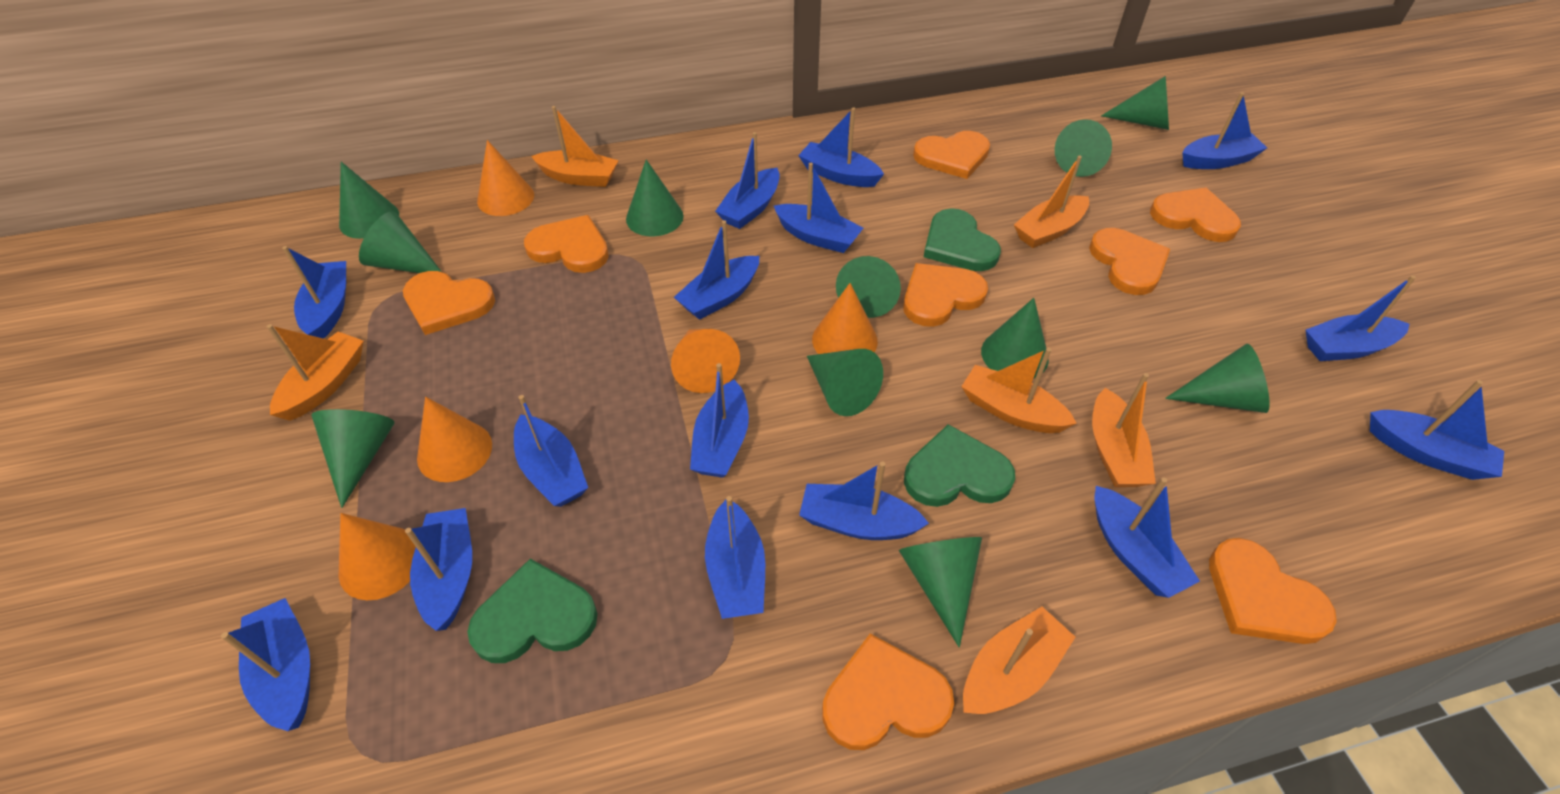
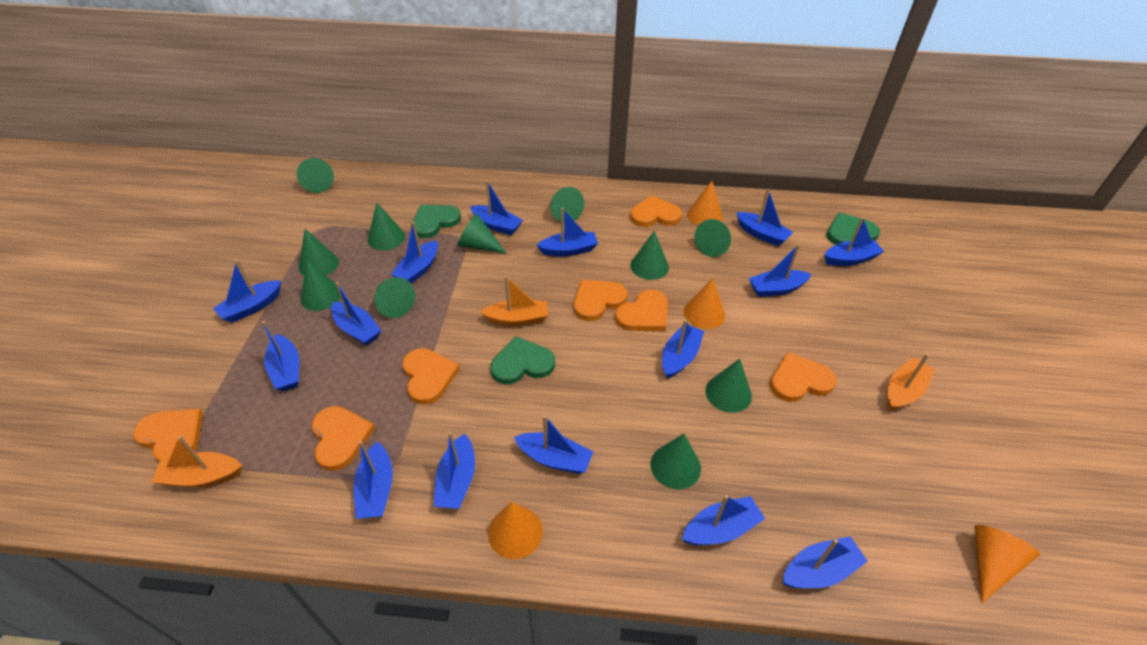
orange boat: 6 -> 3
orange cone: 5 -> 4
orange heart: 8 -> 7

